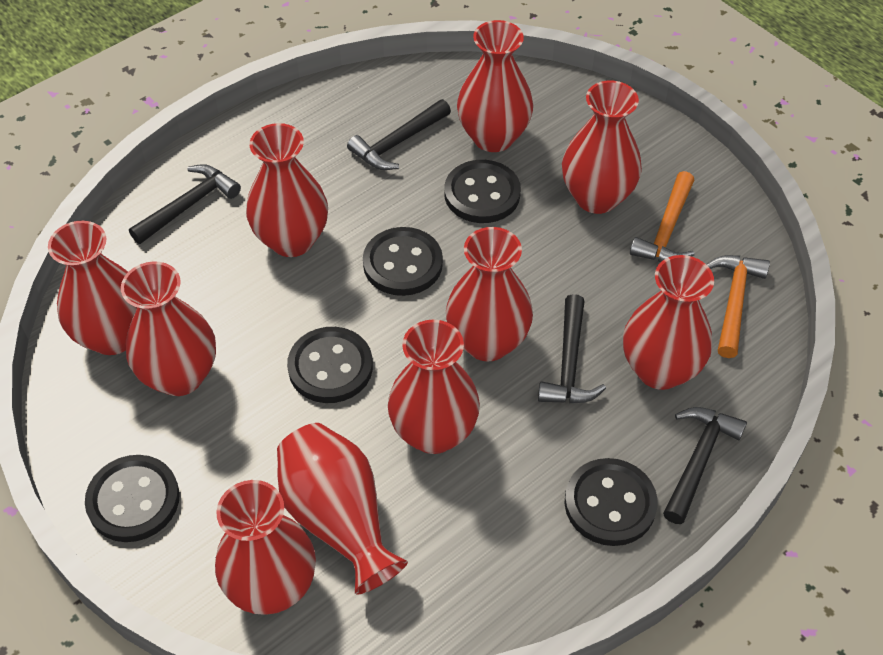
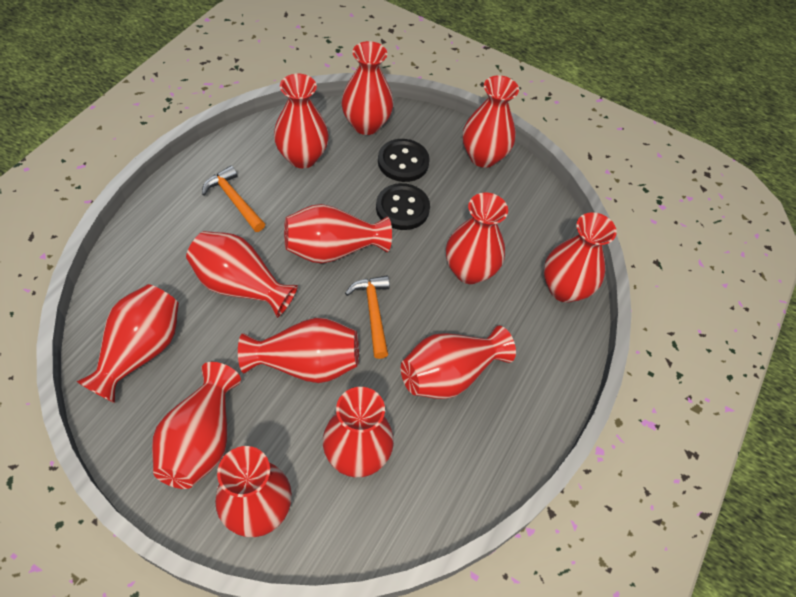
black button: 5 -> 2
black hammer: 4 -> 0
red vase: 10 -> 13

